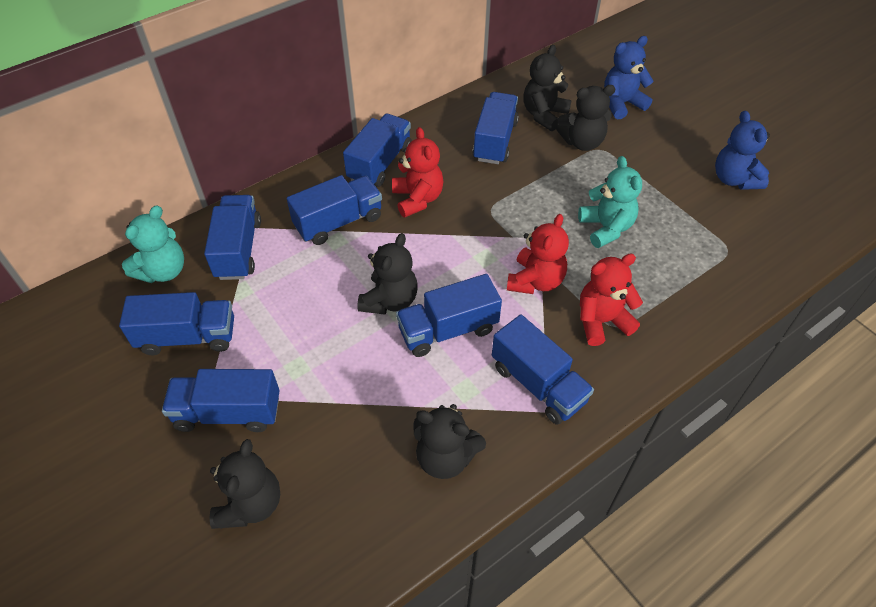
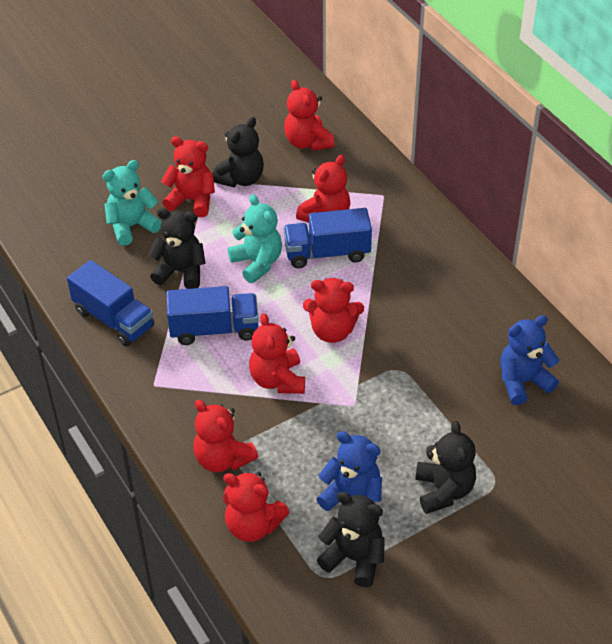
black teddy bear: 5 -> 4
blue truck: 8 -> 3
red teddy bear: 3 -> 7

